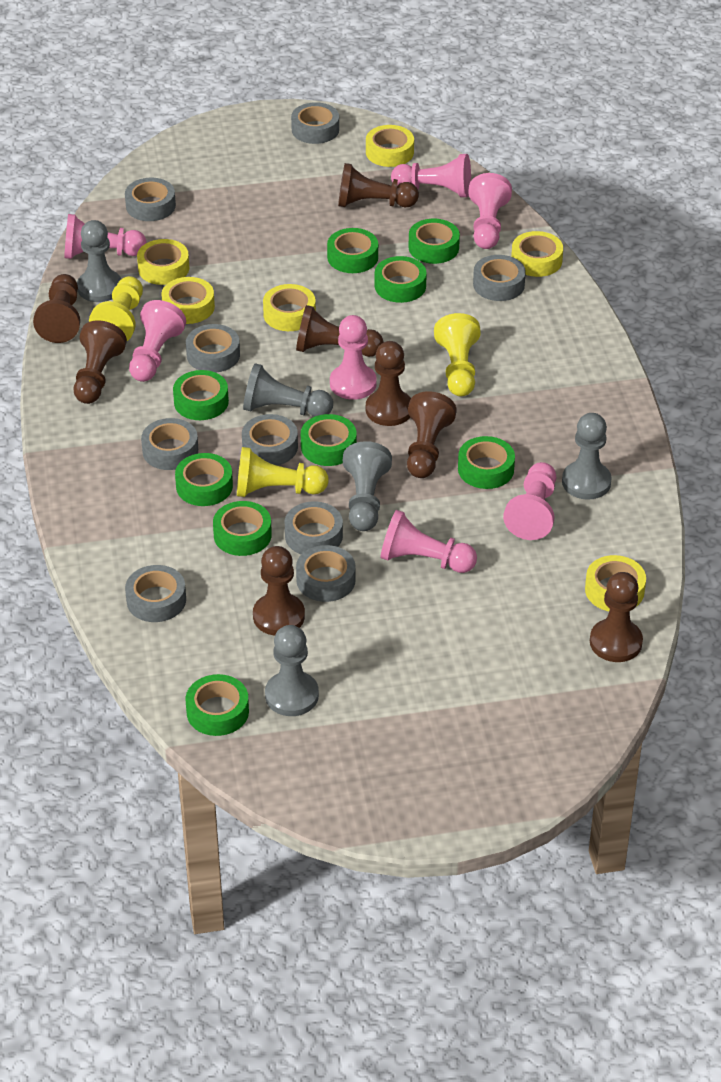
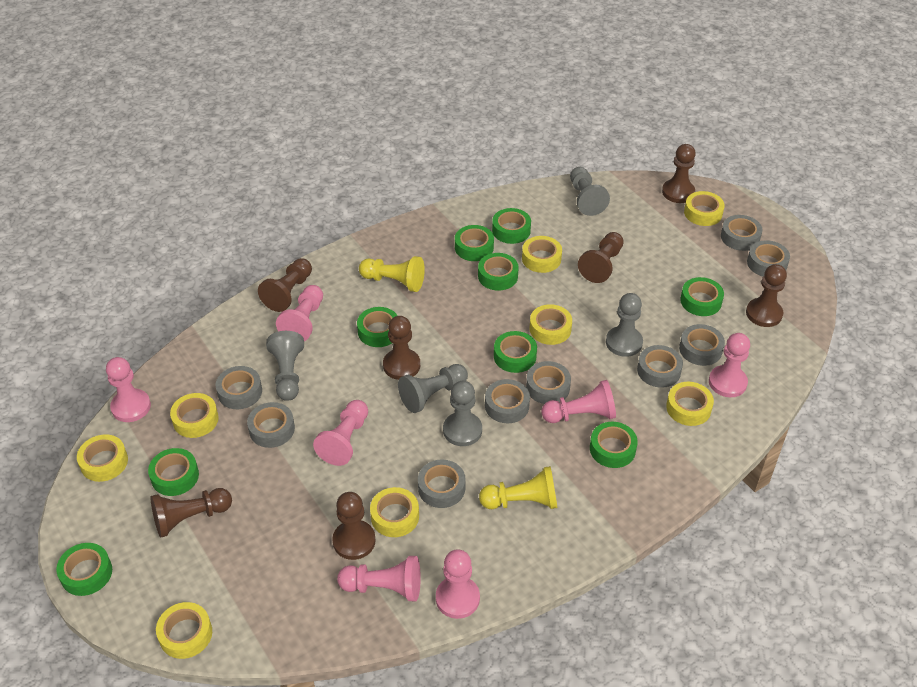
brown pawn: 8 -> 7
yellow pawn: 3 -> 2
yellow tape: 6 -> 8

